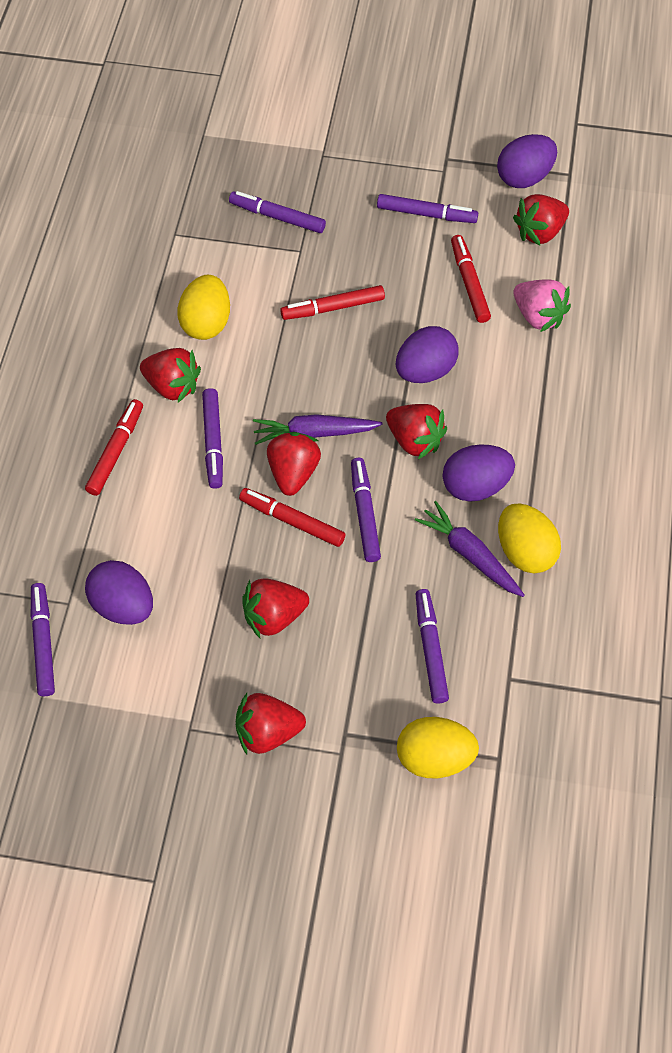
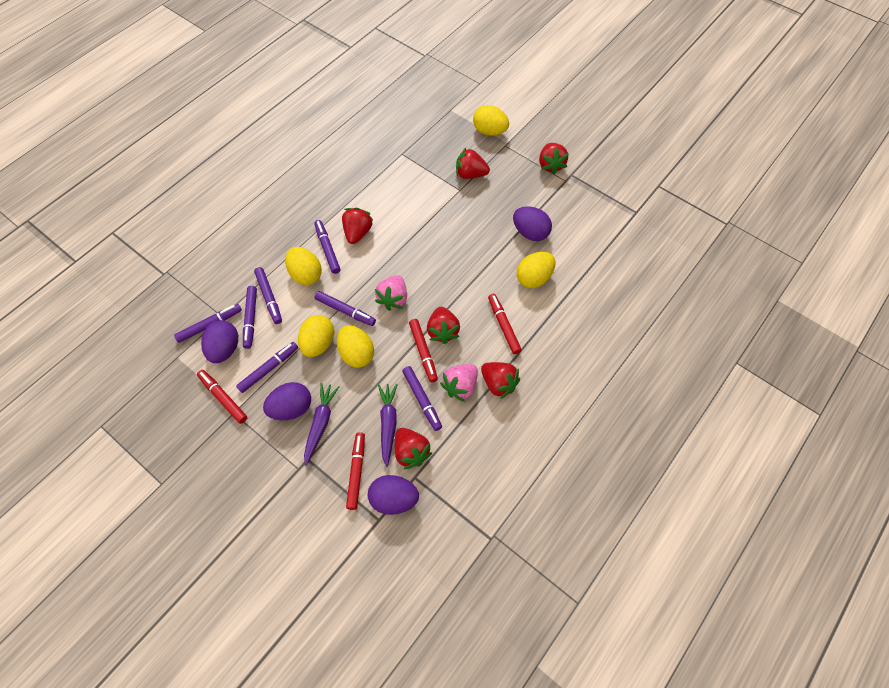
pink strawberry: 1 -> 2
purple marker: 6 -> 7
yellow egg: 3 -> 5

